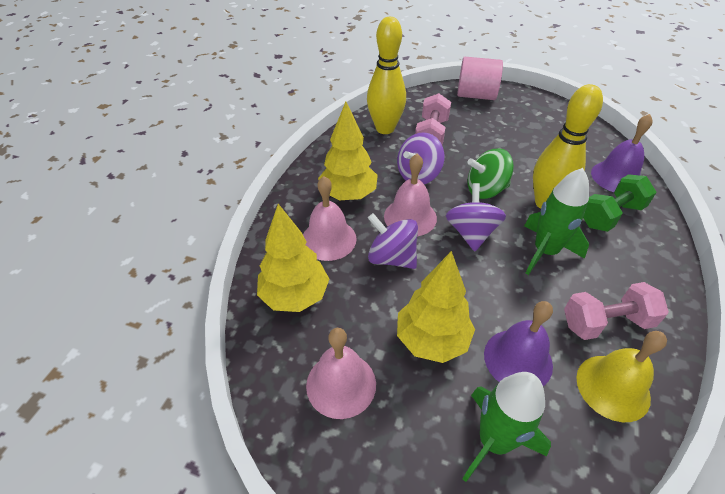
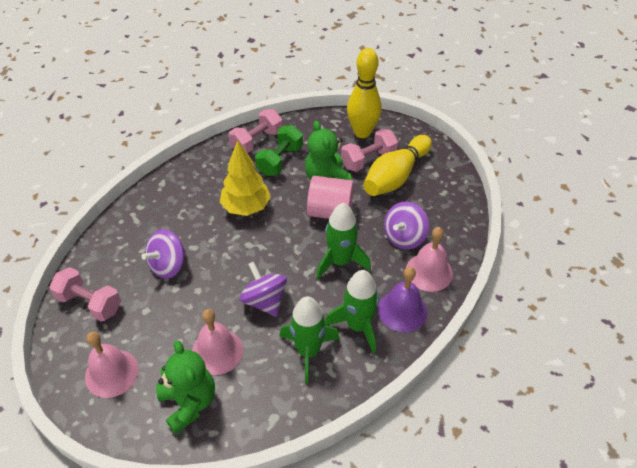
green rocket: 2 -> 3
green spinning top: 1 -> 0
green teddy bear: 0 -> 2
pink dumbbell: 2 -> 3
purple bell: 2 -> 1
yellow bell: 1 -> 0
yellow tree: 3 -> 1

